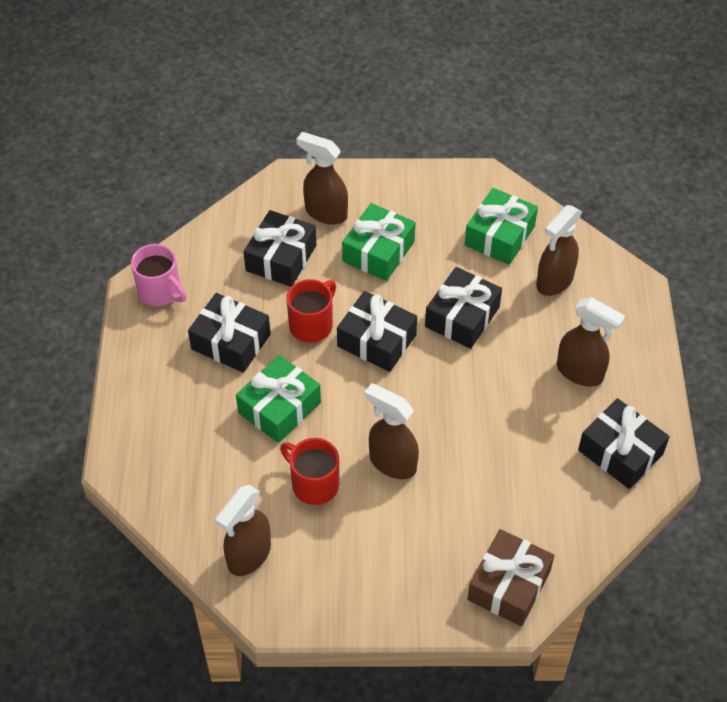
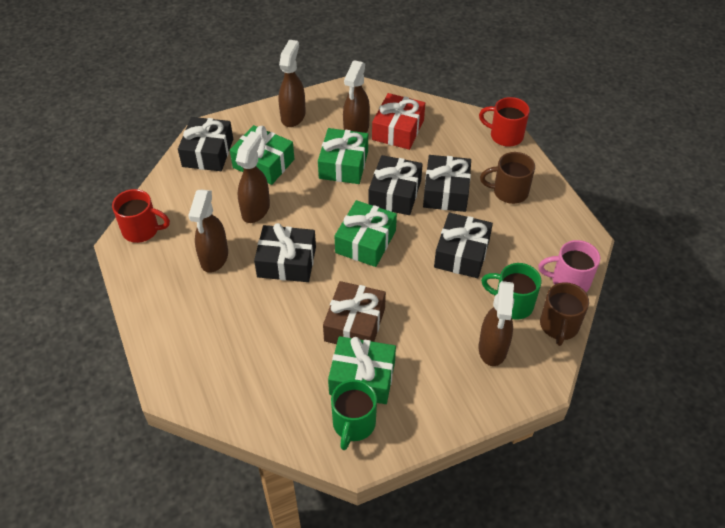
brown mug: 0 -> 2
green gift: 3 -> 4
green mug: 0 -> 2
red gift: 0 -> 1

